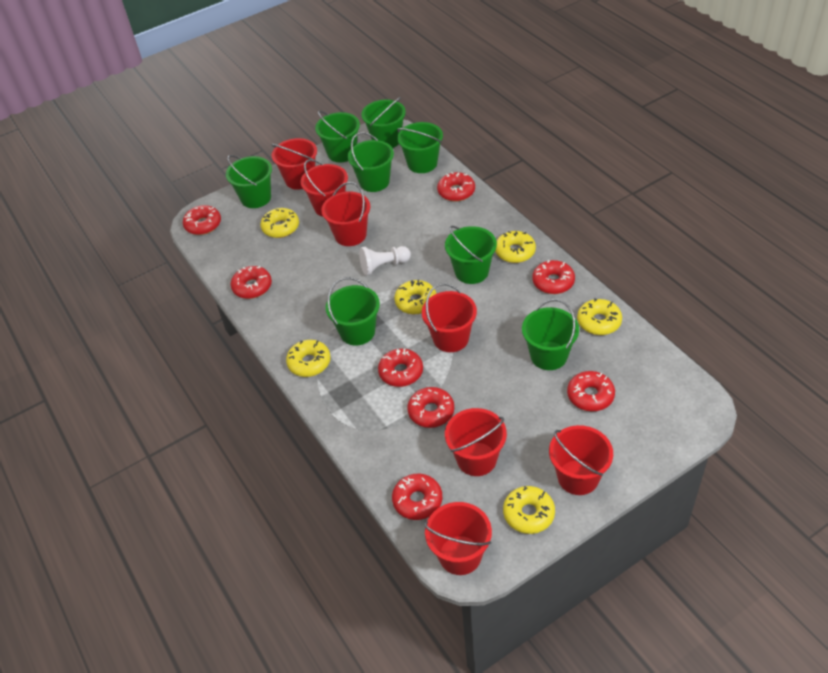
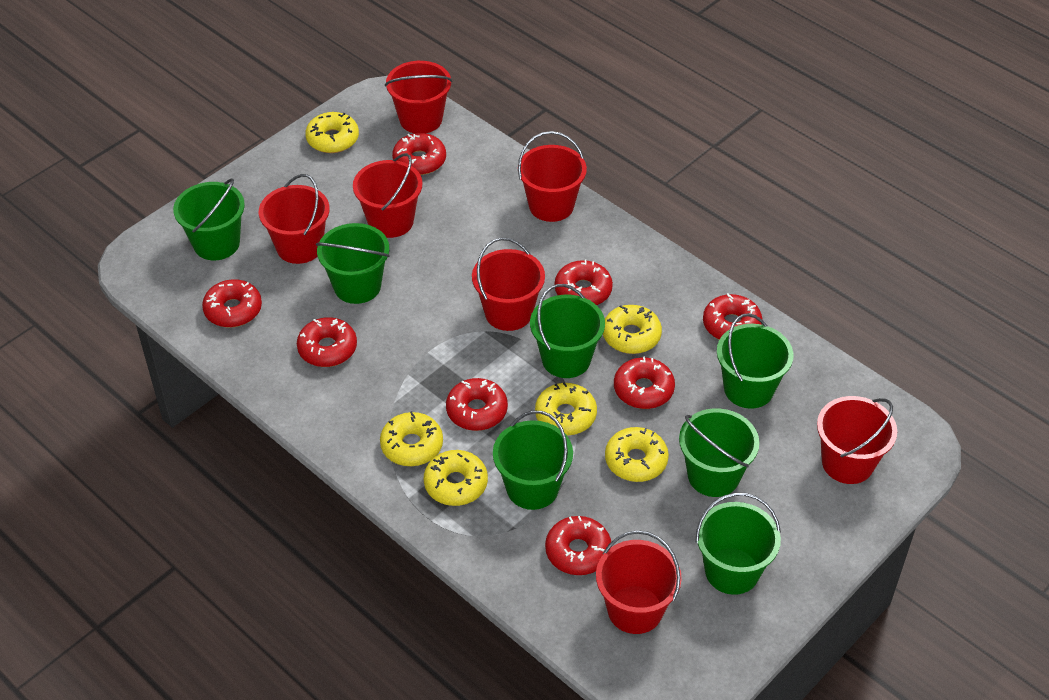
green bucket: 8 -> 7
white pawn: 1 -> 0

